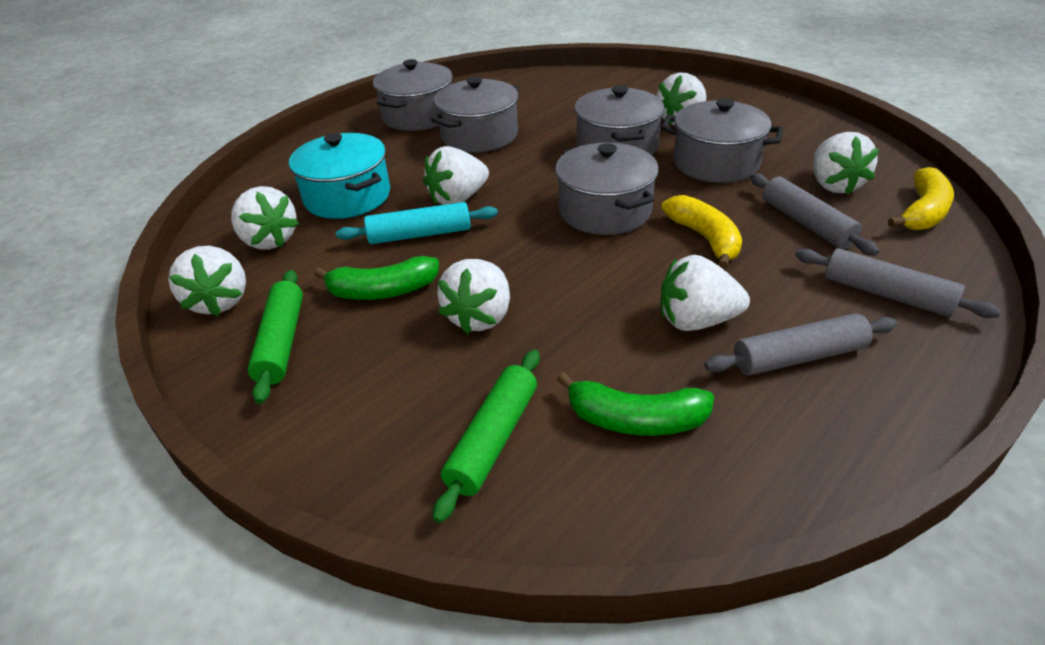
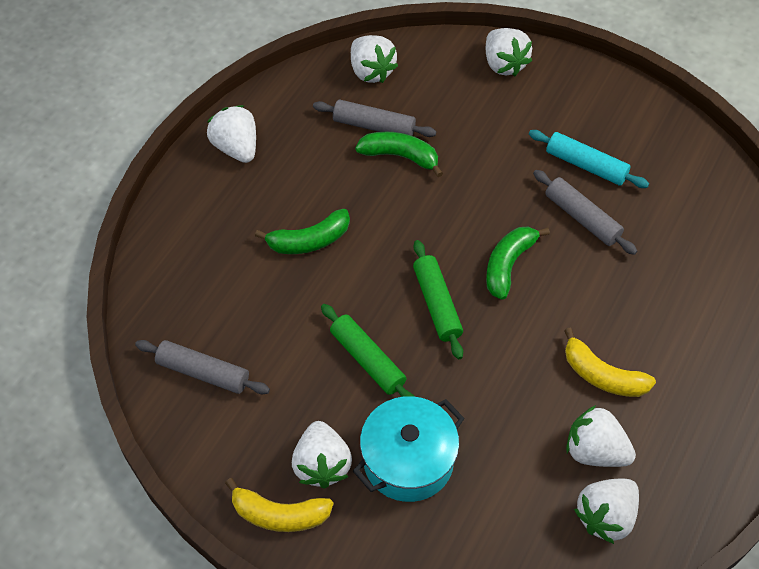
green banana: 2 -> 3
grey pot: 5 -> 0
white strawberry: 7 -> 6

